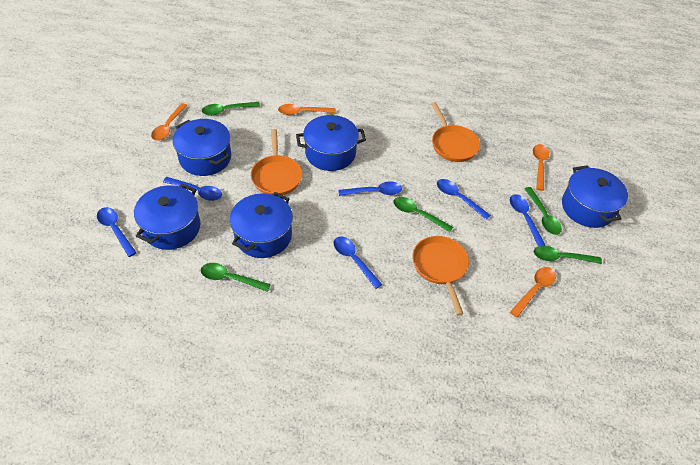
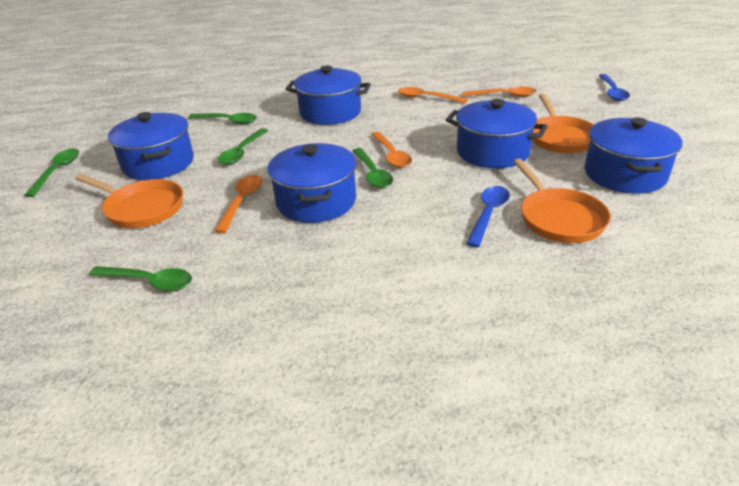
blue spoon: 6 -> 2

